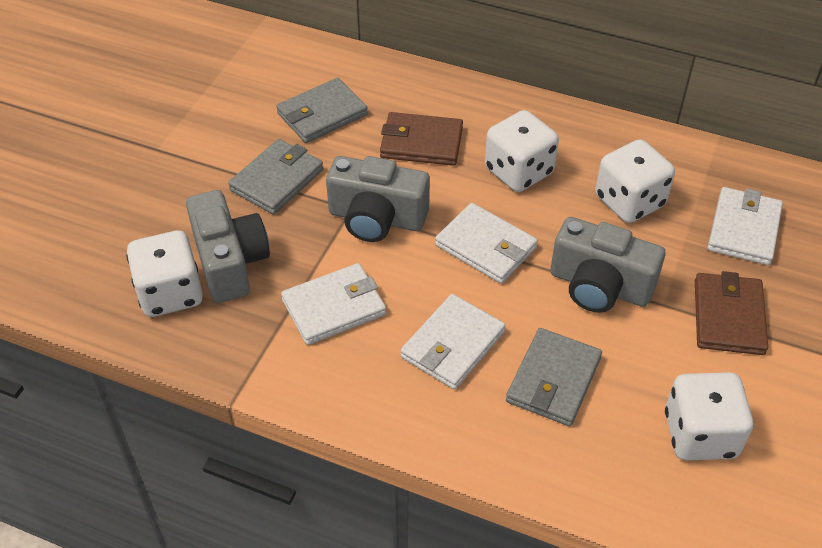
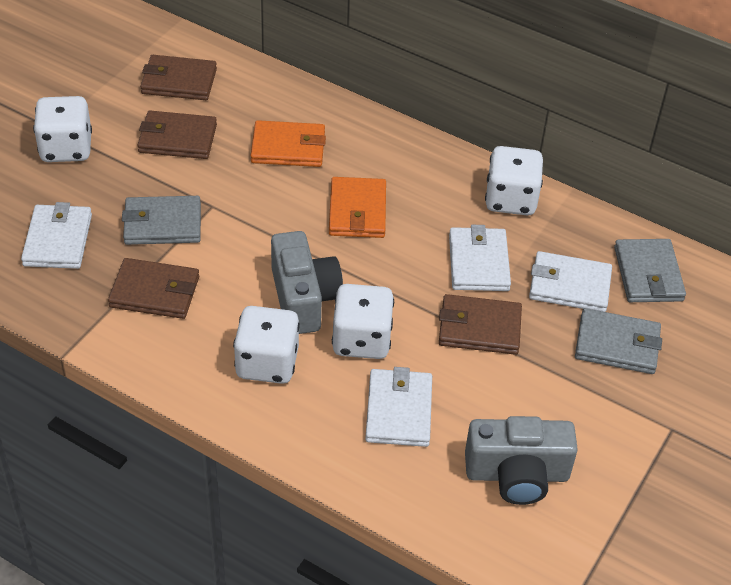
brown wallet: 2 -> 4
grey camera: 3 -> 2
orange wallet: 0 -> 2

